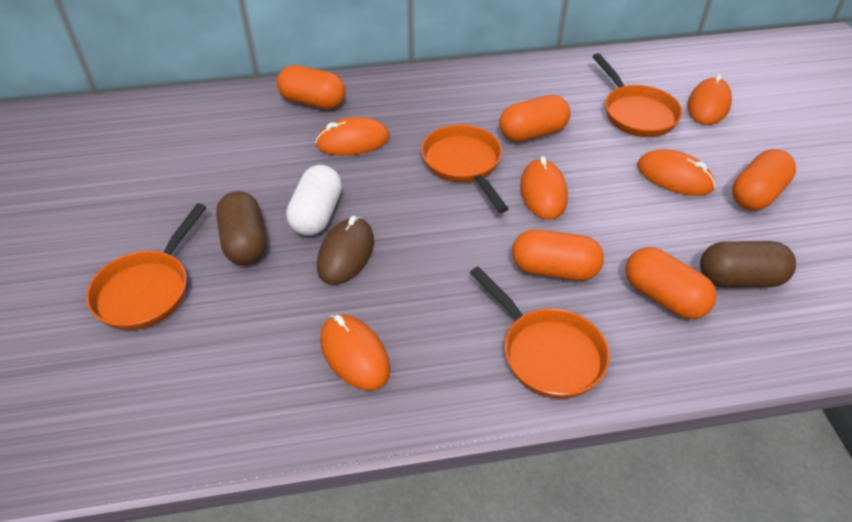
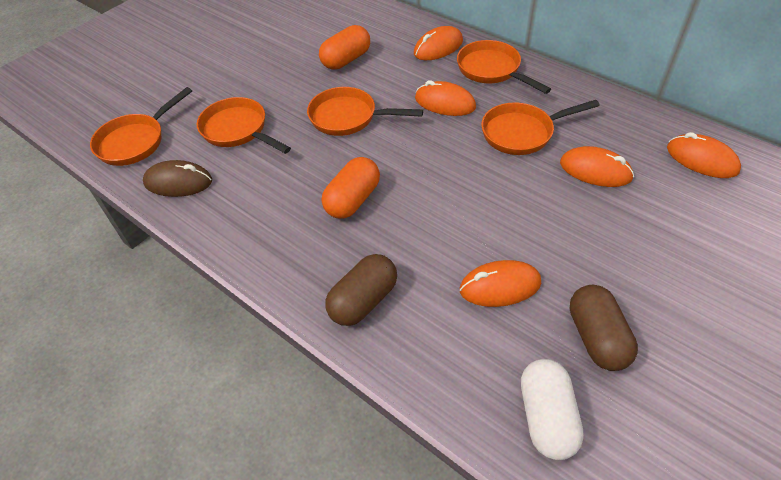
orange capsule: 5 -> 2
orange pan: 4 -> 5

